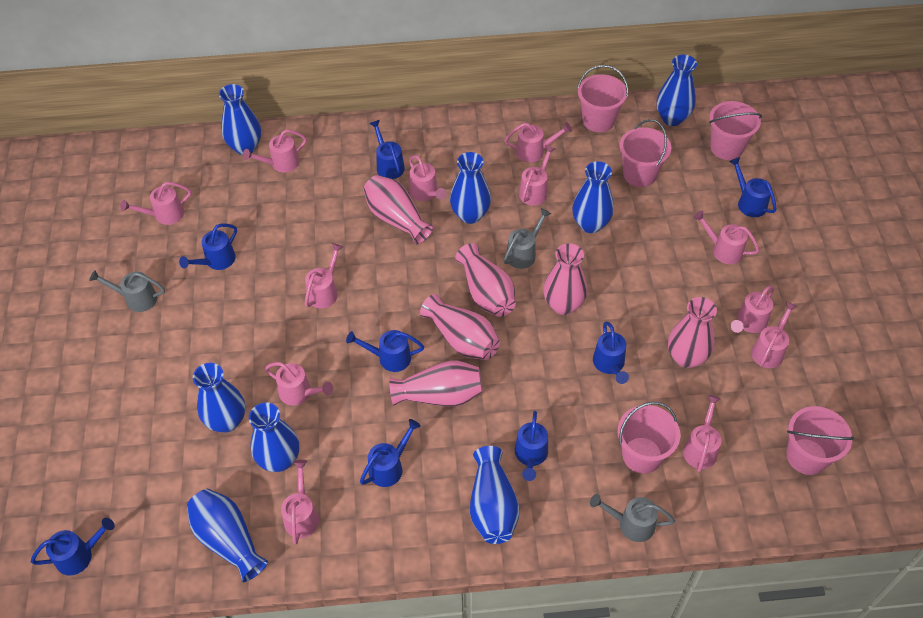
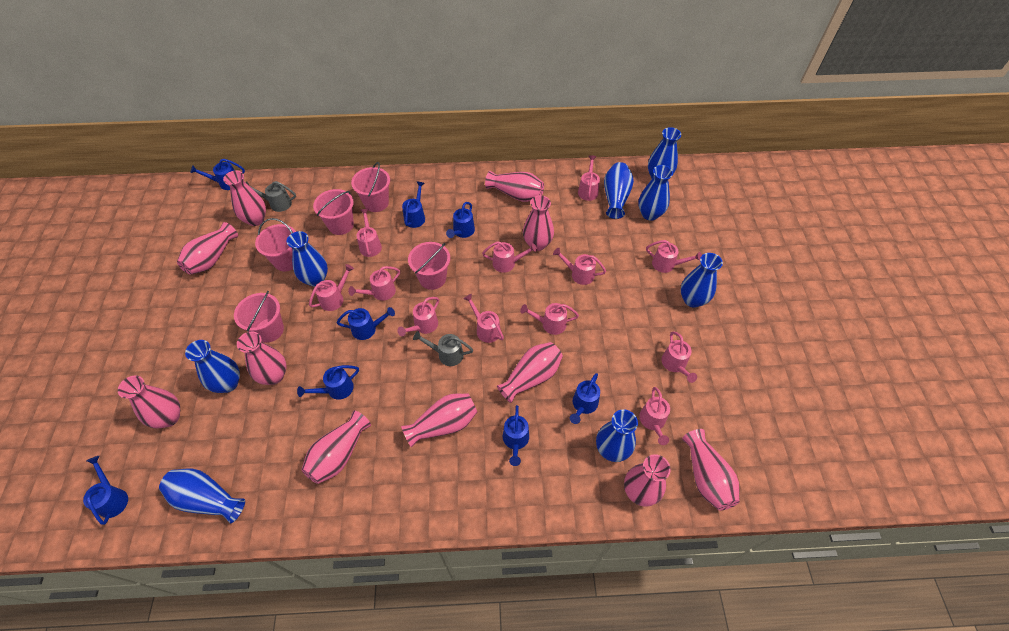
grey watering can: 3 -> 2
pink vase: 6 -> 11

